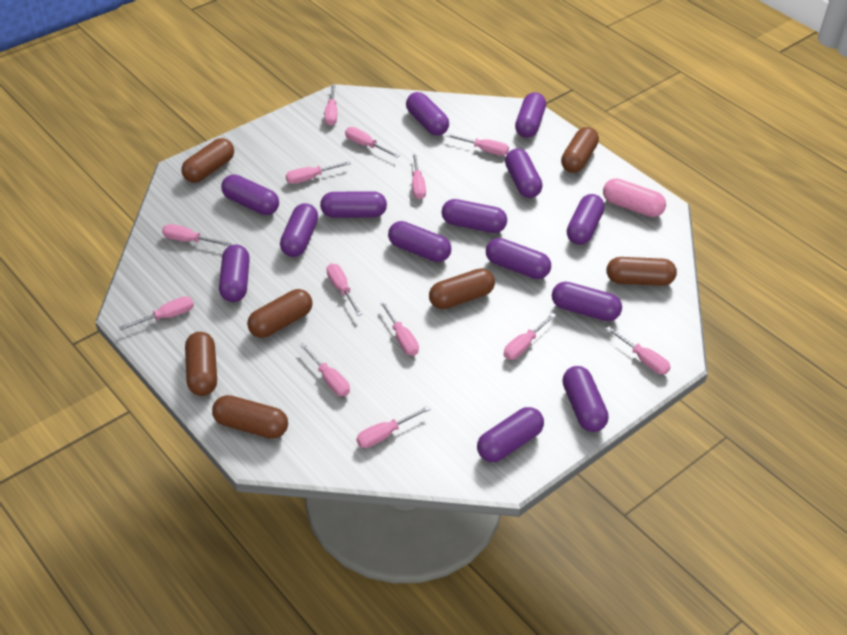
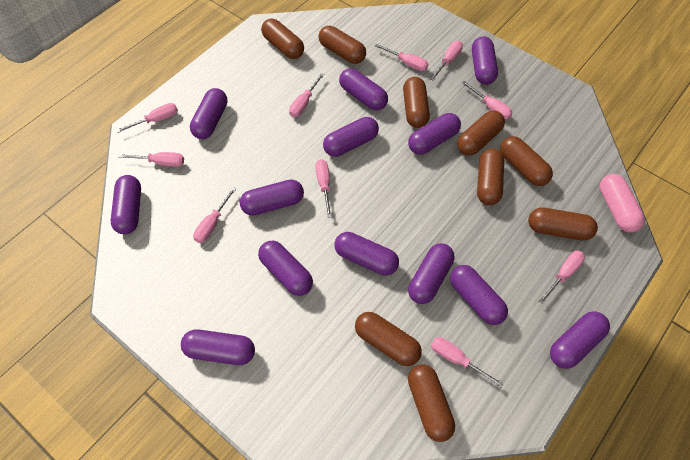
brown capsule: 7 -> 9
pink screwdriver: 13 -> 10
purple capsule: 14 -> 13

